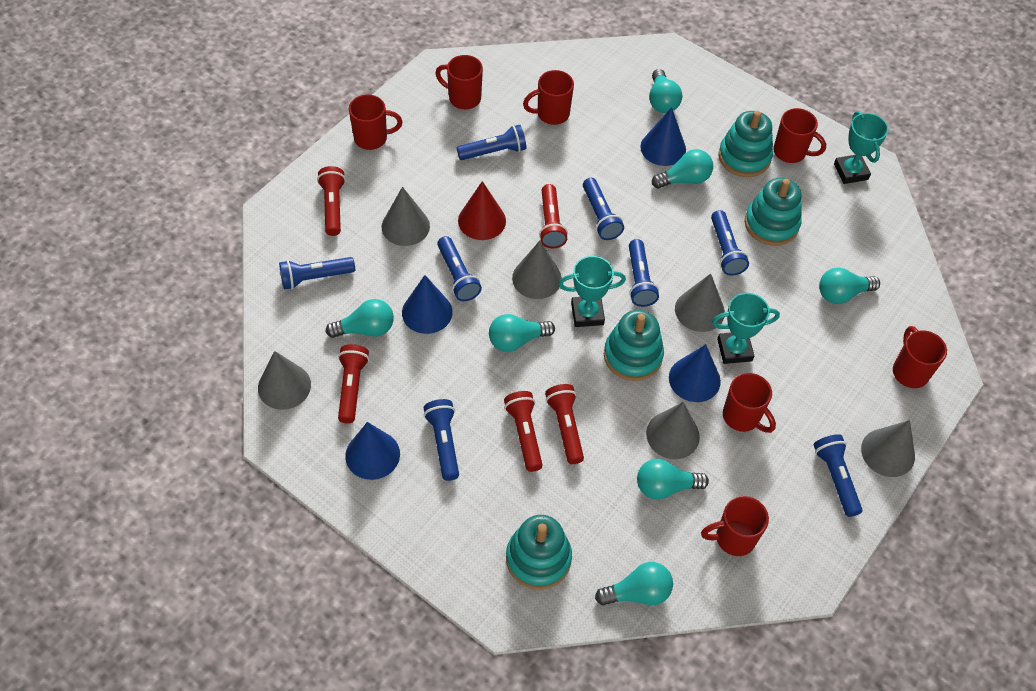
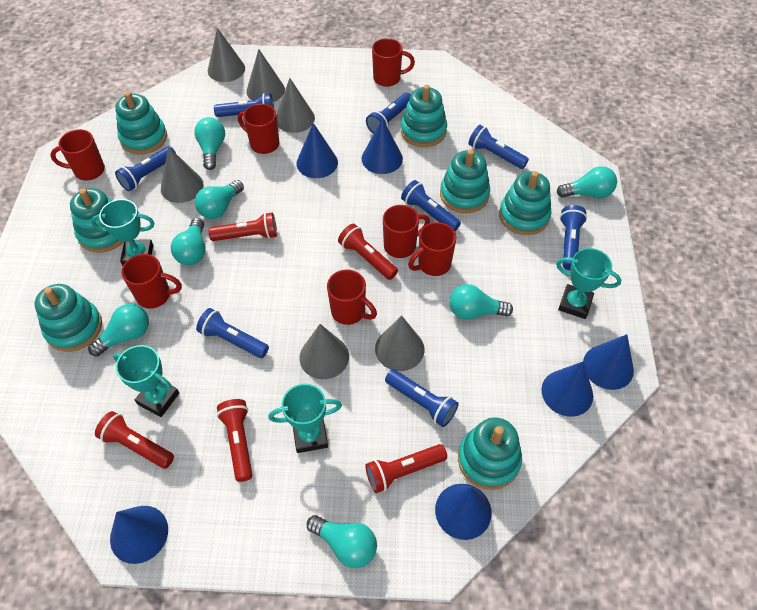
blue cone: 4 -> 6
red cone: 1 -> 0
turquoise stacking toy: 4 -> 7
turquoise trophy: 3 -> 4

